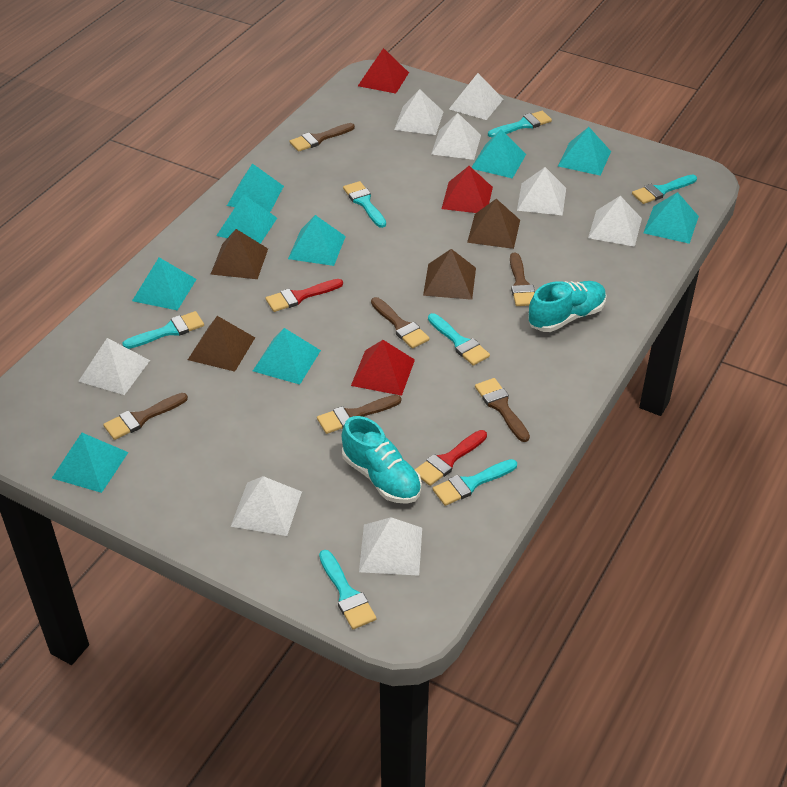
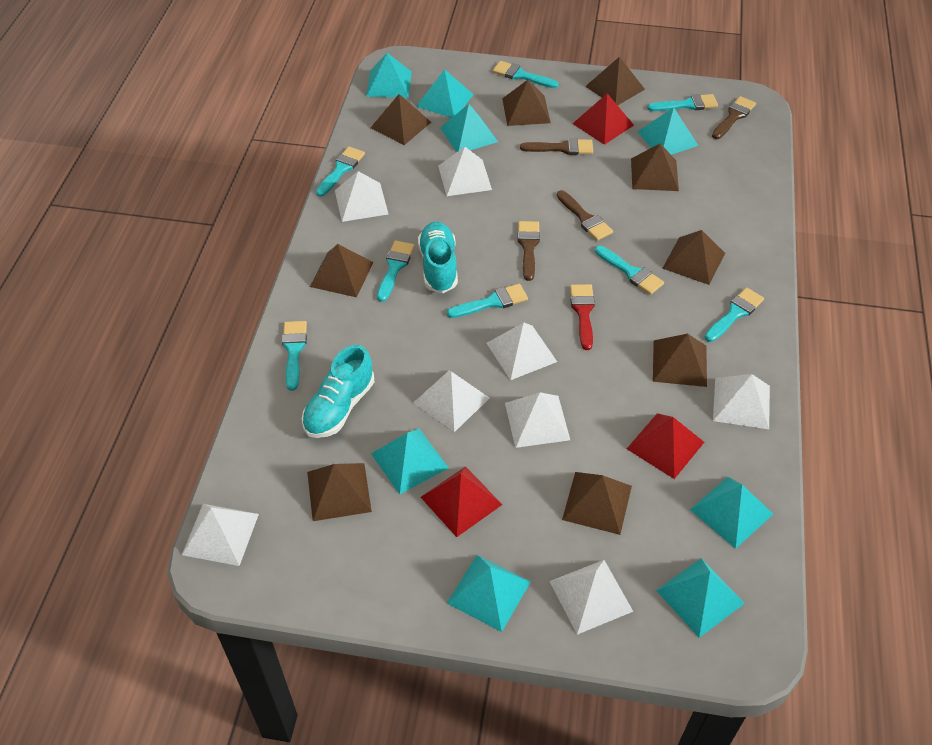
brown brush: 6 -> 4
brown pyramid: 4 -> 9
red brush: 2 -> 1
turquoise brush: 7 -> 8
turquoise pyramid: 9 -> 8

